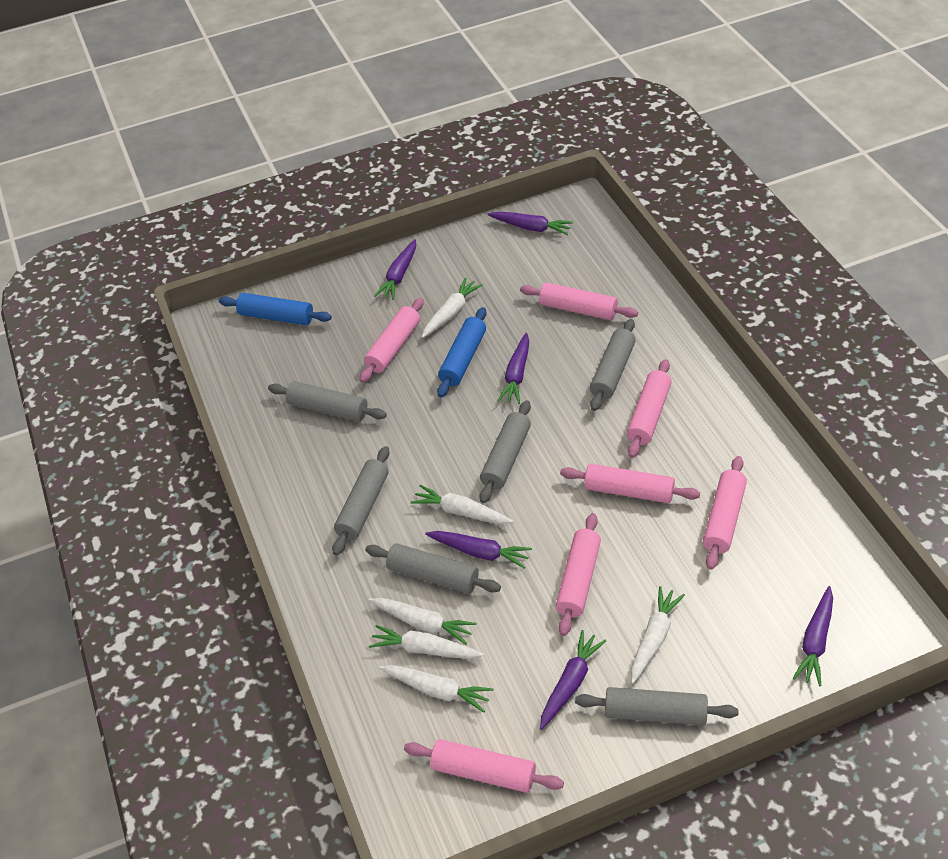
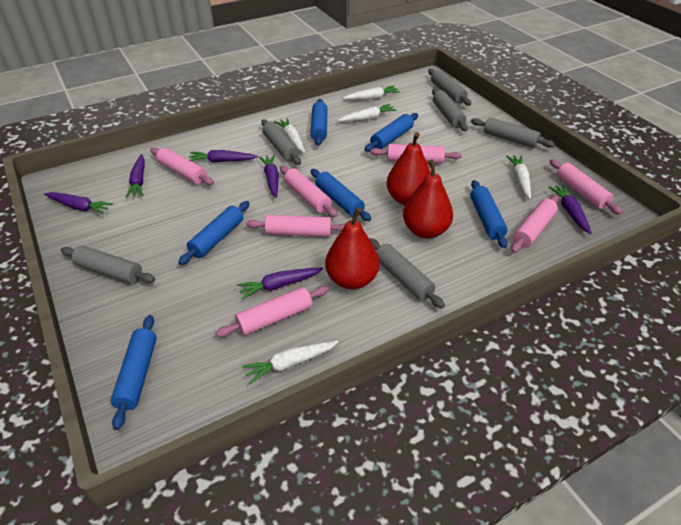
blue rolling pin: 2 -> 6
red pear: 0 -> 3
white carrot: 6 -> 5

